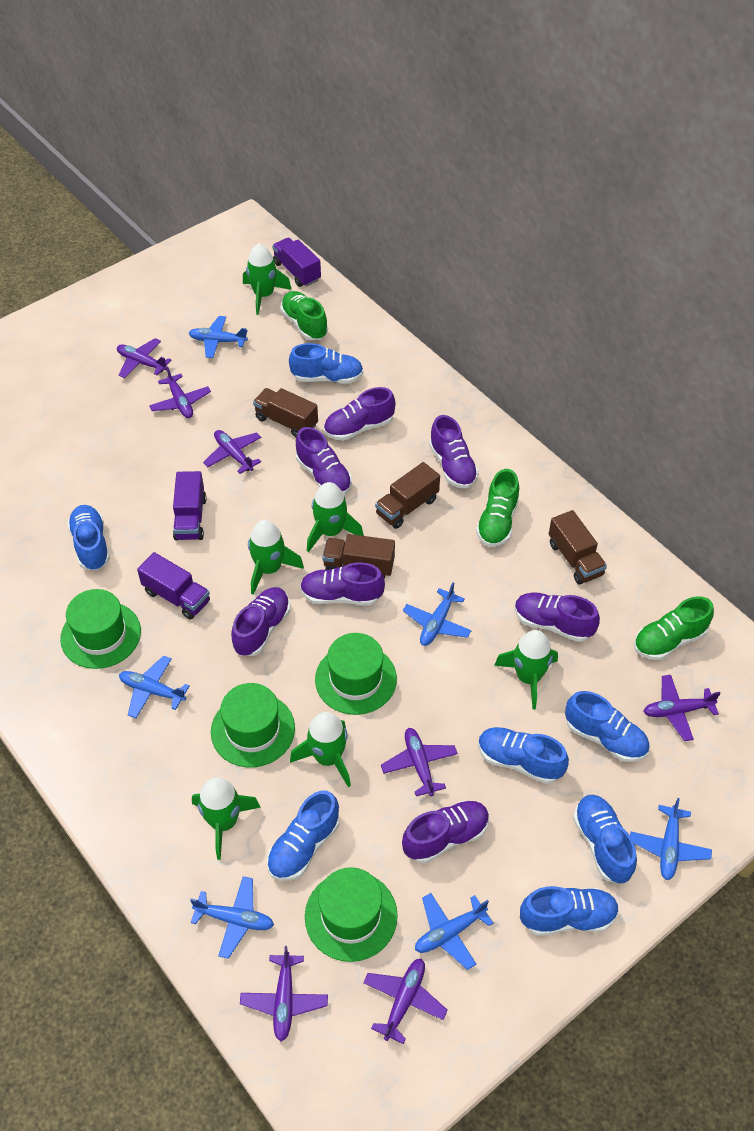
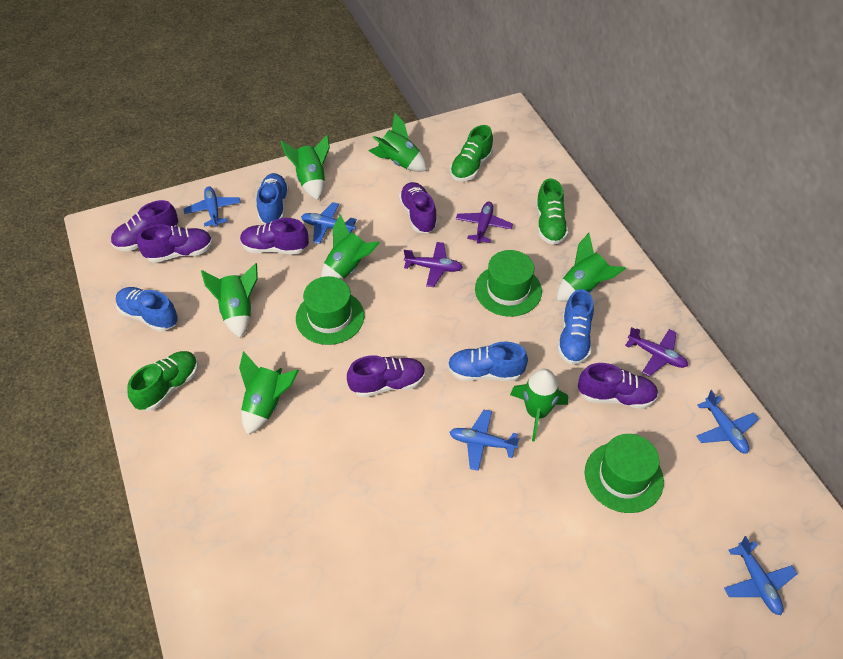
blue plane: 6 -> 5
blue shoe: 7 -> 4
brown truck: 4 -> 0
green hat: 4 -> 3
green rocket: 6 -> 7
purple plane: 7 -> 3
purple shoe: 7 -> 6
purple truck: 3 -> 0

